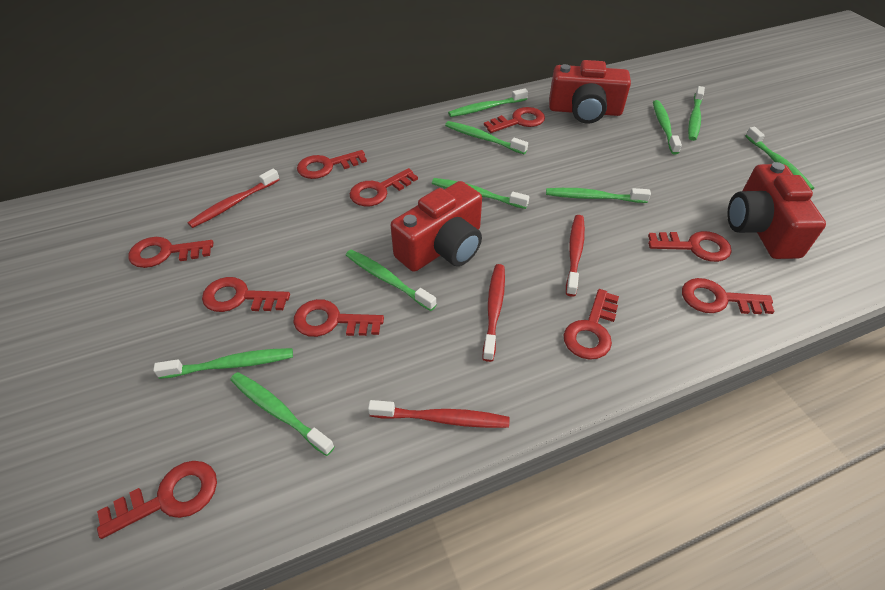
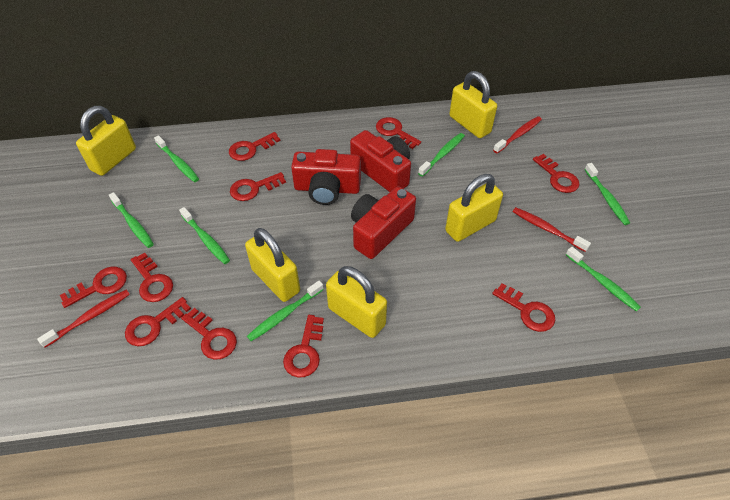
green toothbrush: 10 -> 7
red toothbrush: 4 -> 3
yellow padlock: 0 -> 5

